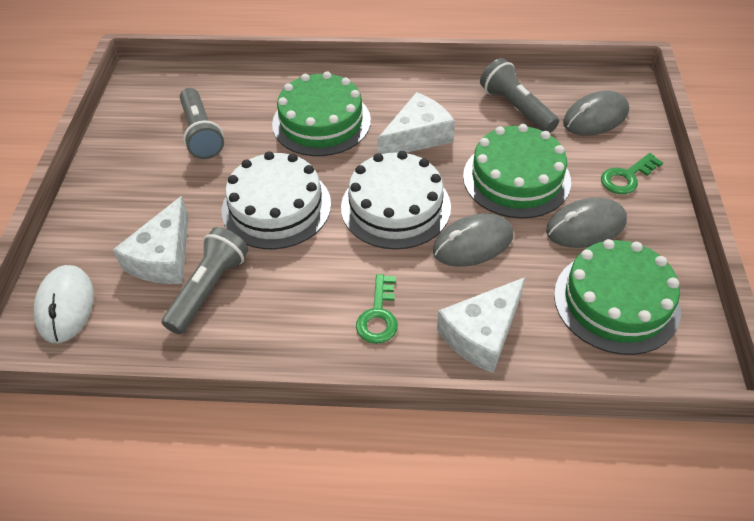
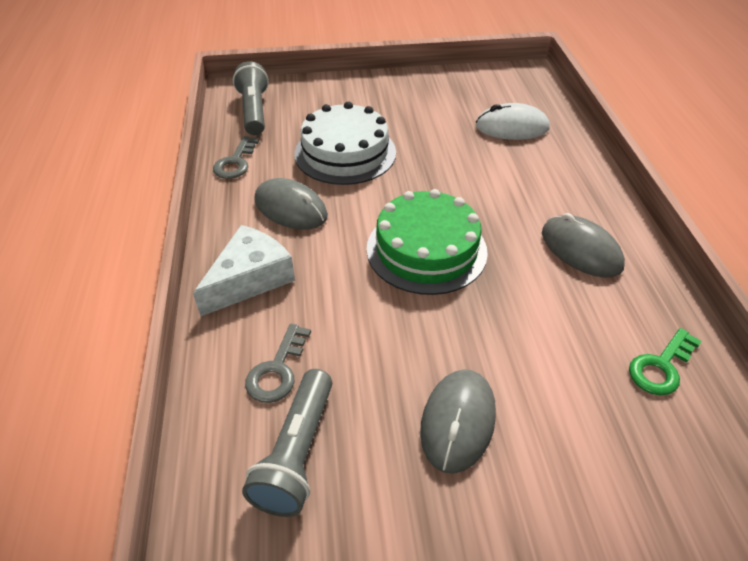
green cake: 3 -> 1
green key: 2 -> 1
grey flashlight: 3 -> 2
grey key: 0 -> 2
white cake: 2 -> 1
white cheese: 3 -> 1

